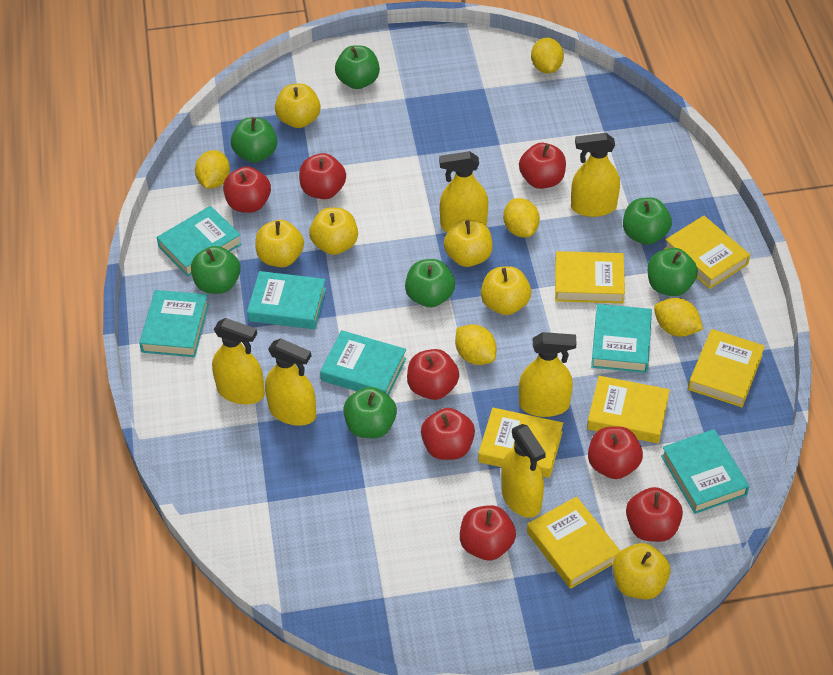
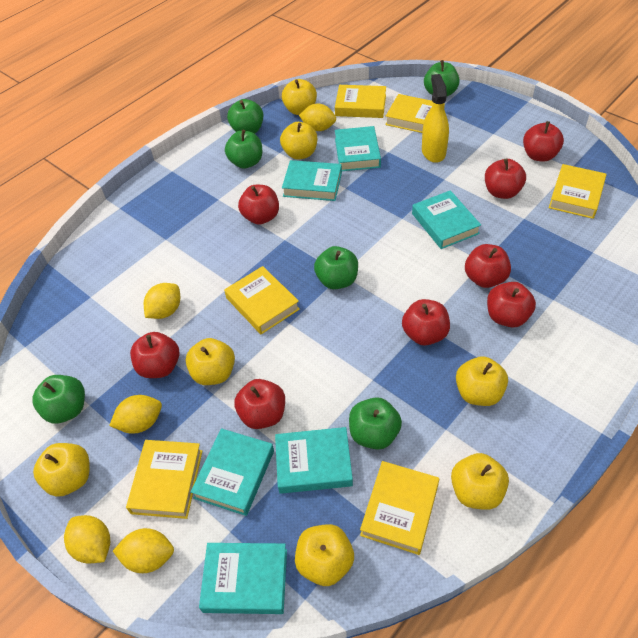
green apple: 7 -> 6
yellow apple: 6 -> 7
yellow spray bottle: 6 -> 1

